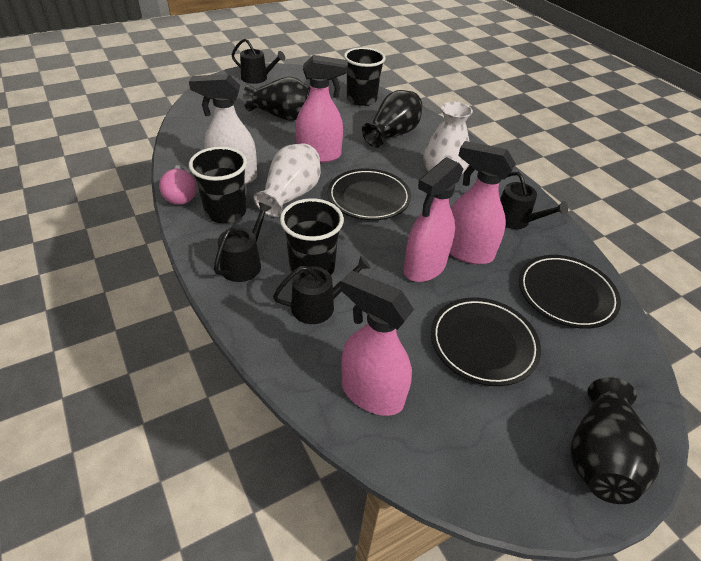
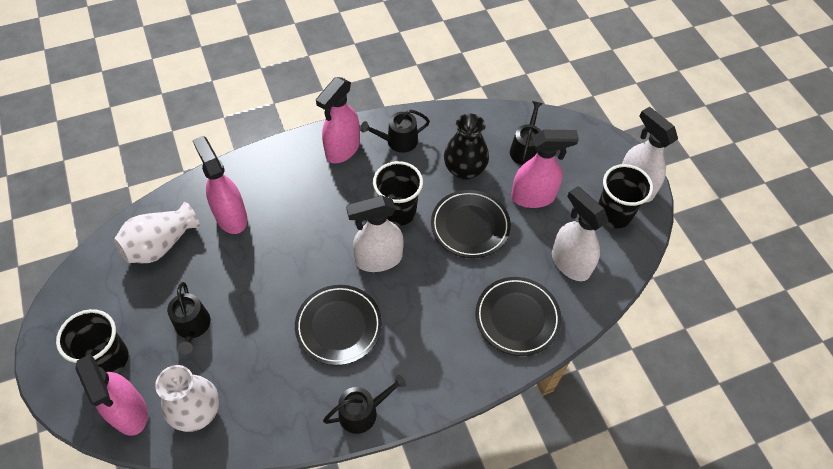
black vase: 3 -> 1
pink light bulb: 1 -> 0
white spray bottle: 1 -> 3

